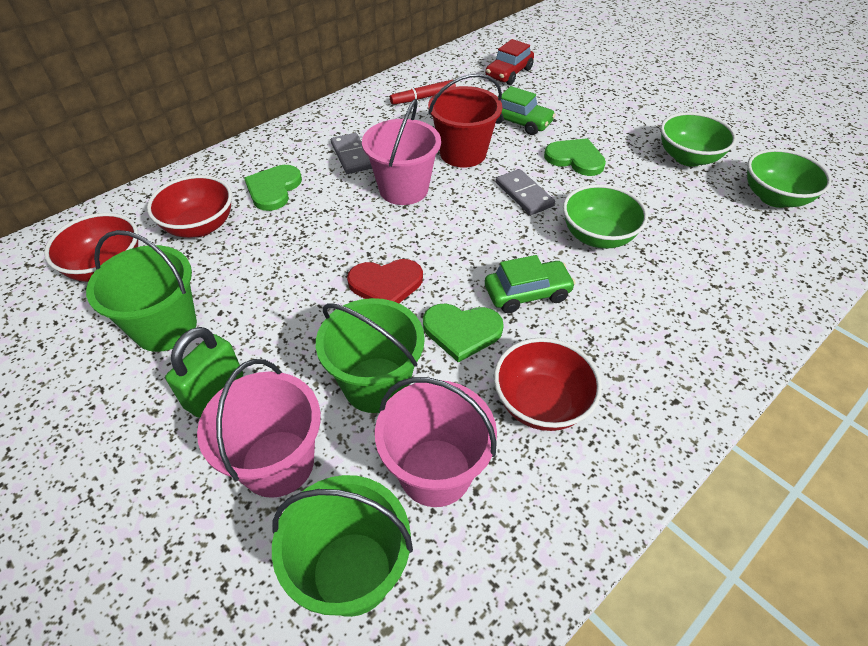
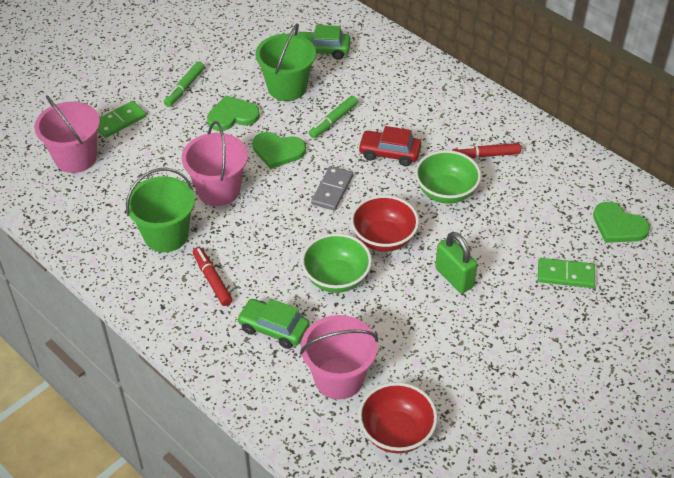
green bowl: 3 -> 2
green bucket: 3 -> 2
green domino: 0 -> 2
green marker: 0 -> 2
grey domino: 2 -> 1
red bowl: 3 -> 2
red bucket: 1 -> 0
red heart: 1 -> 0
red marker: 1 -> 2

